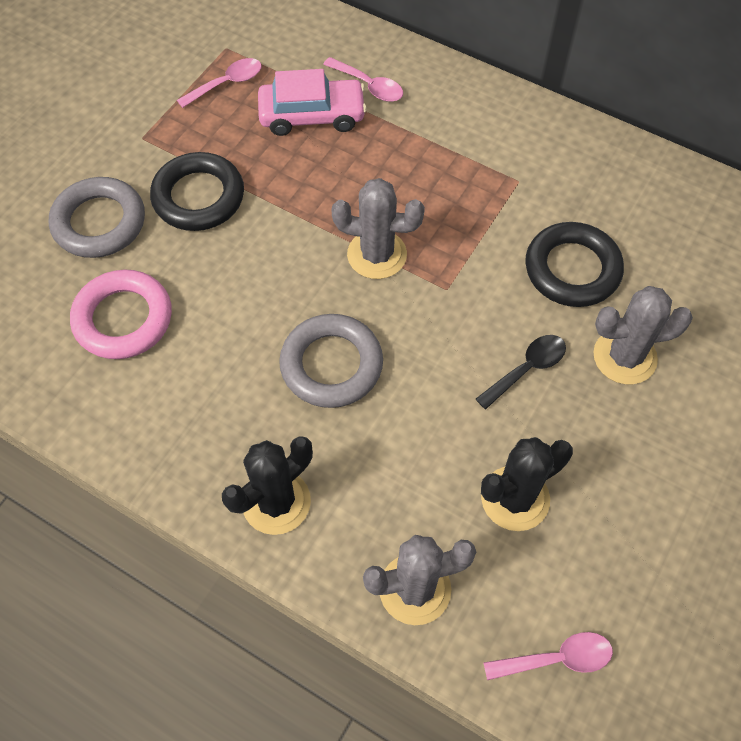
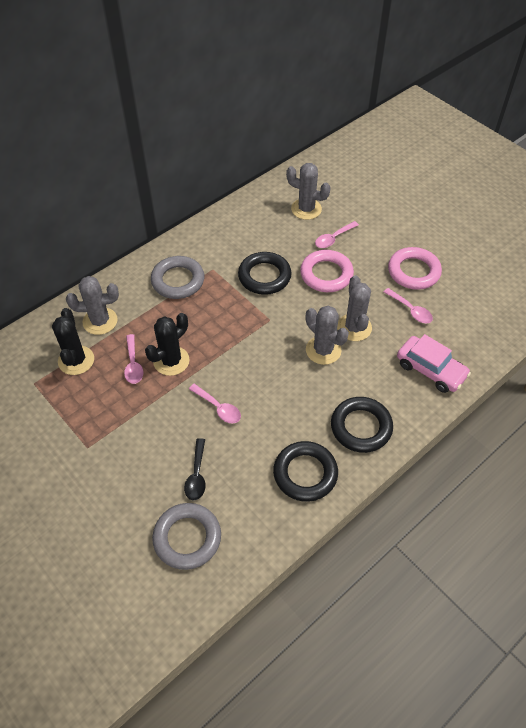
black ring: 2 -> 3
grey cactus: 3 -> 4
pink ring: 1 -> 2
pink spoon: 3 -> 4

